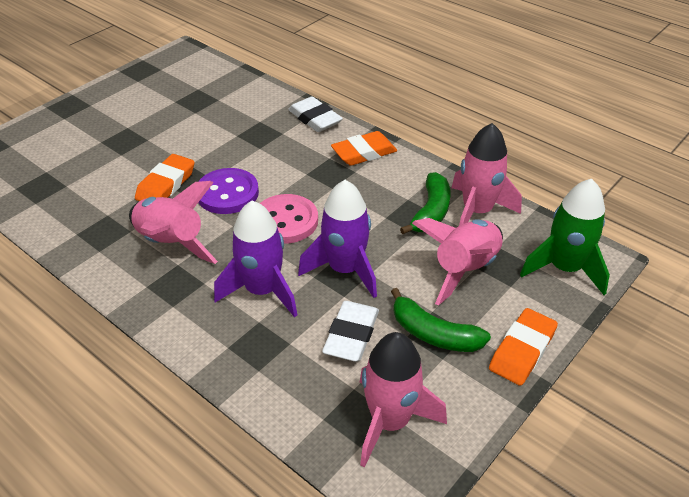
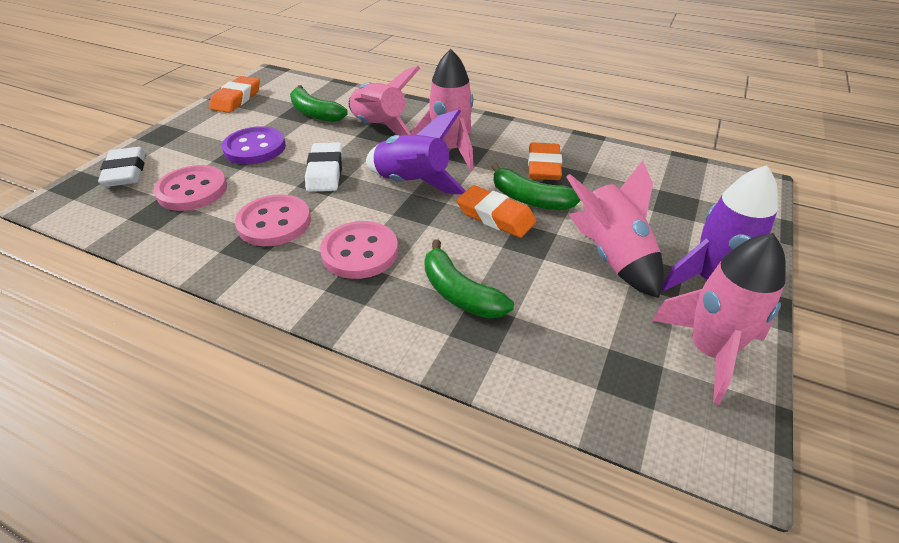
green banana: 2 -> 3
green rocket: 1 -> 0
pink button: 1 -> 3

